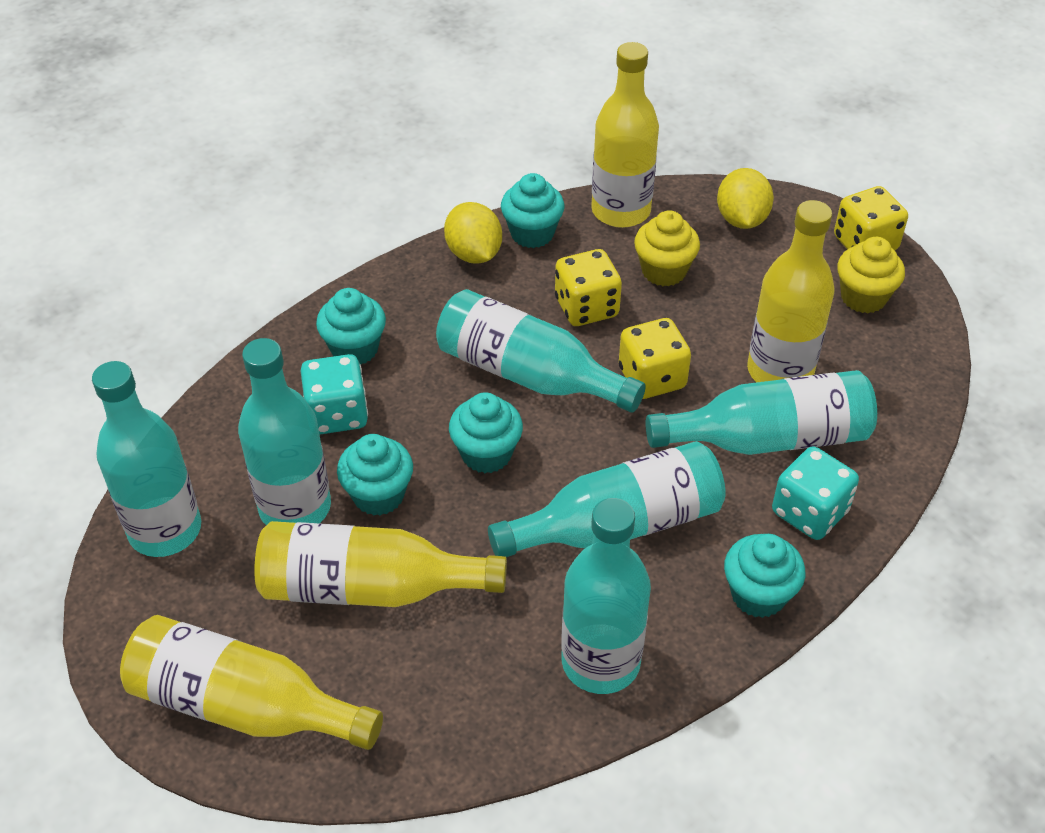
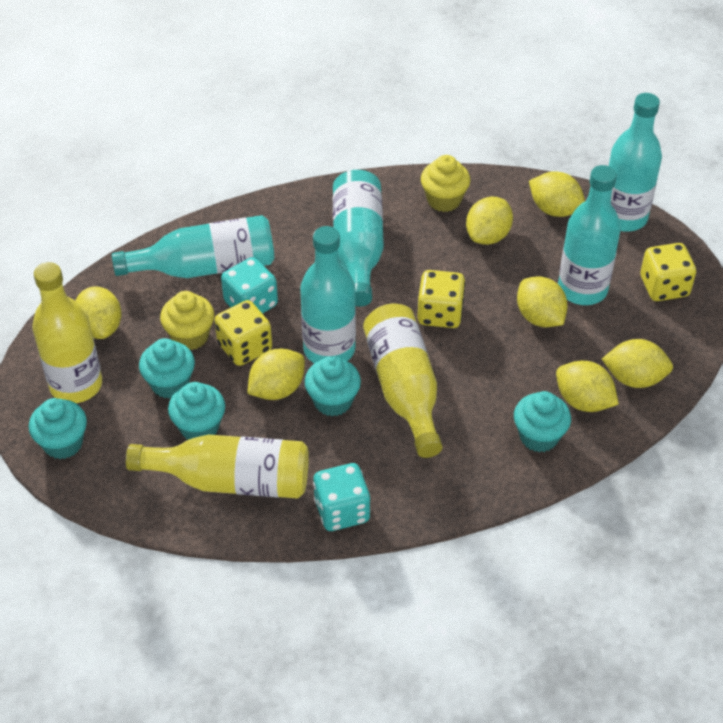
turquoise bottle: 6 -> 5
yellow bottle: 4 -> 3
yellow lemon: 2 -> 7

